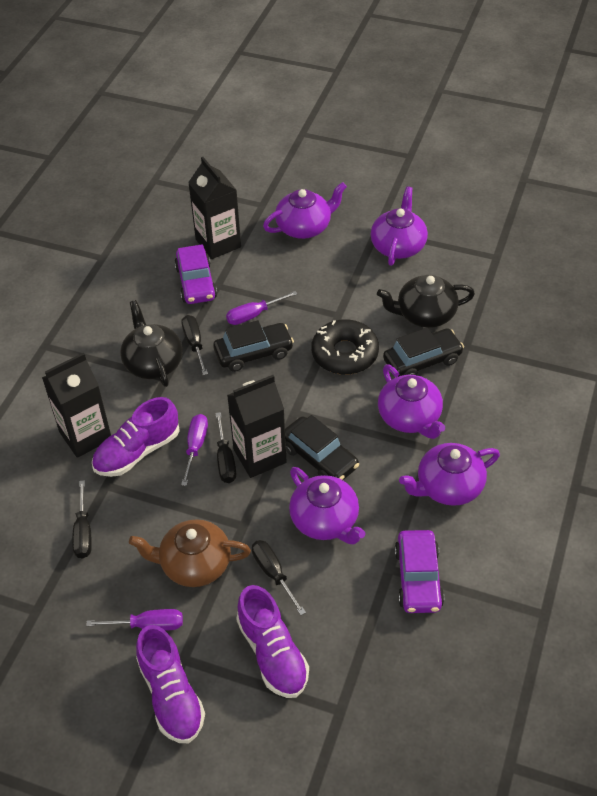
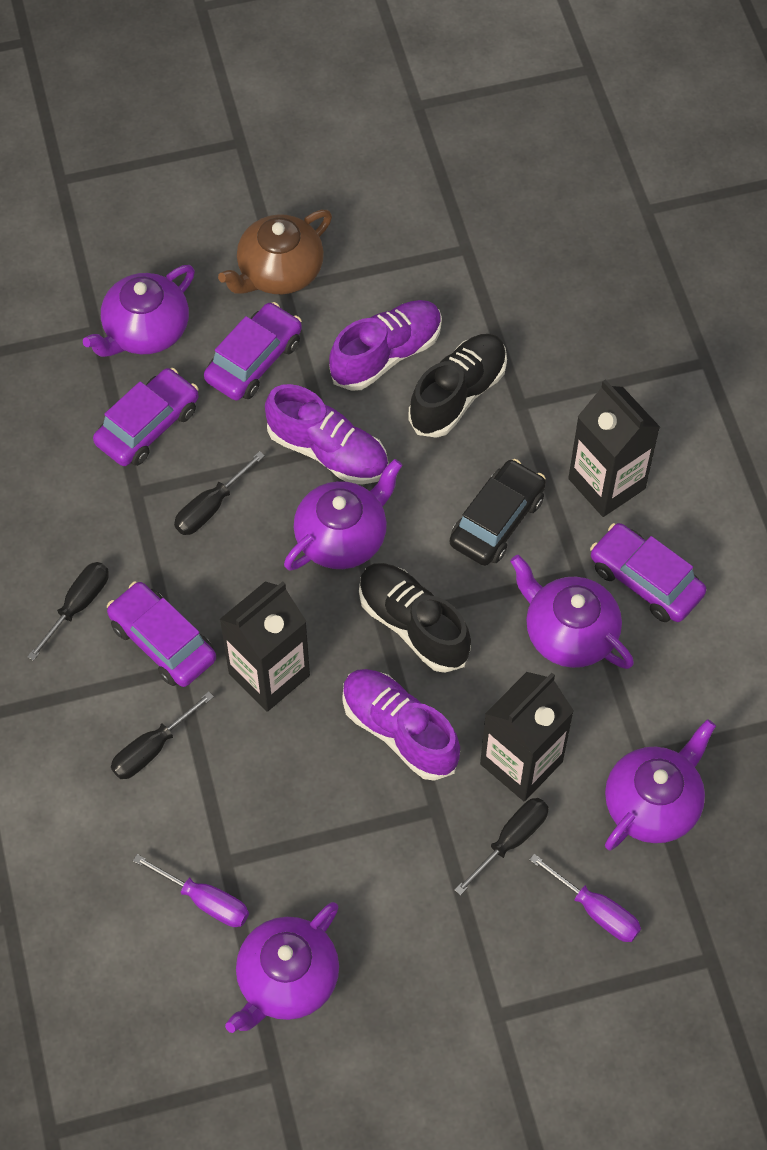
black car: 3 -> 1
black donut: 1 -> 0
black shoe: 0 -> 2
black teapot: 2 -> 0
purple car: 2 -> 4
purple screwdriver: 3 -> 2

